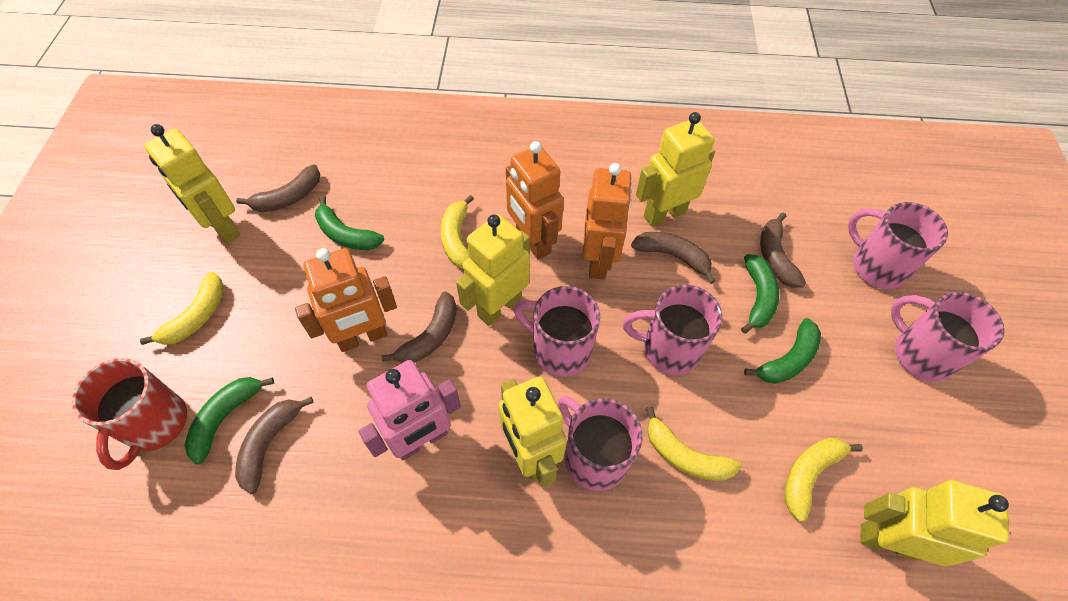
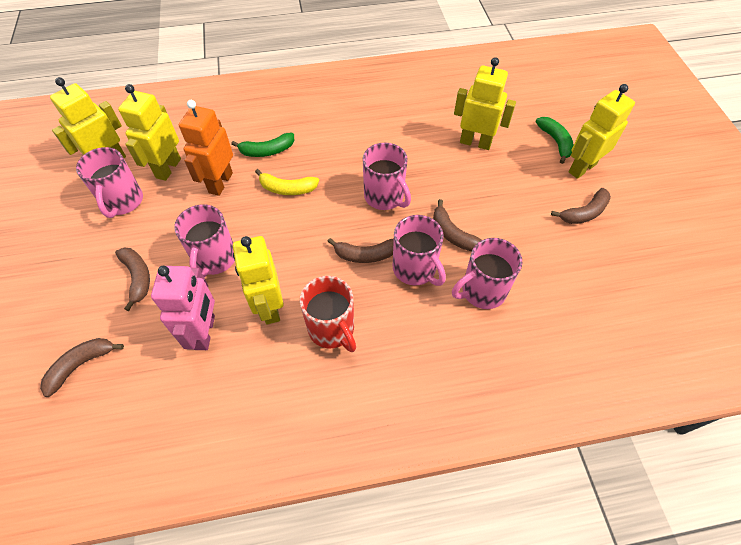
green banana: 4 -> 2
orange robot: 3 -> 1
yellow banana: 4 -> 1

